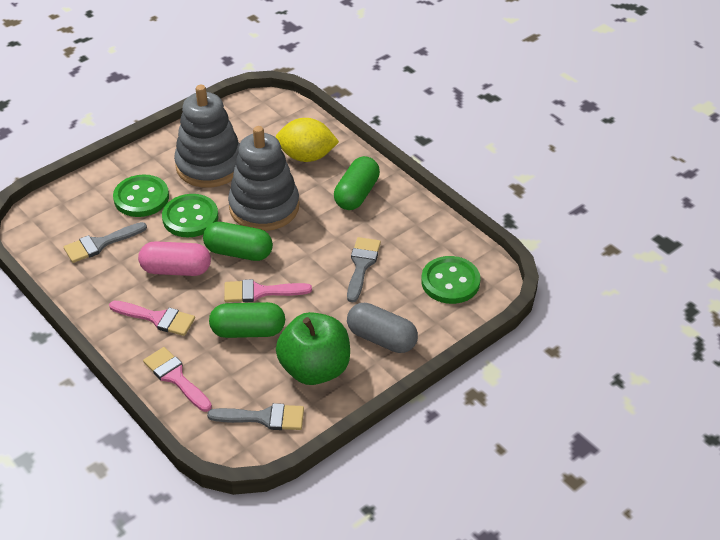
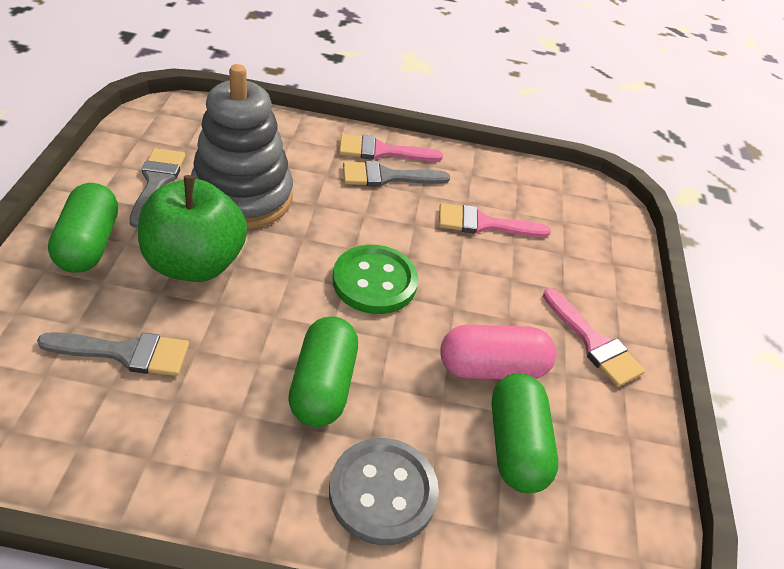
green button: 3 -> 1
grey button: 0 -> 1
grey capsule: 1 -> 0
grey stacking toy: 2 -> 1
yellow lemon: 1 -> 0

